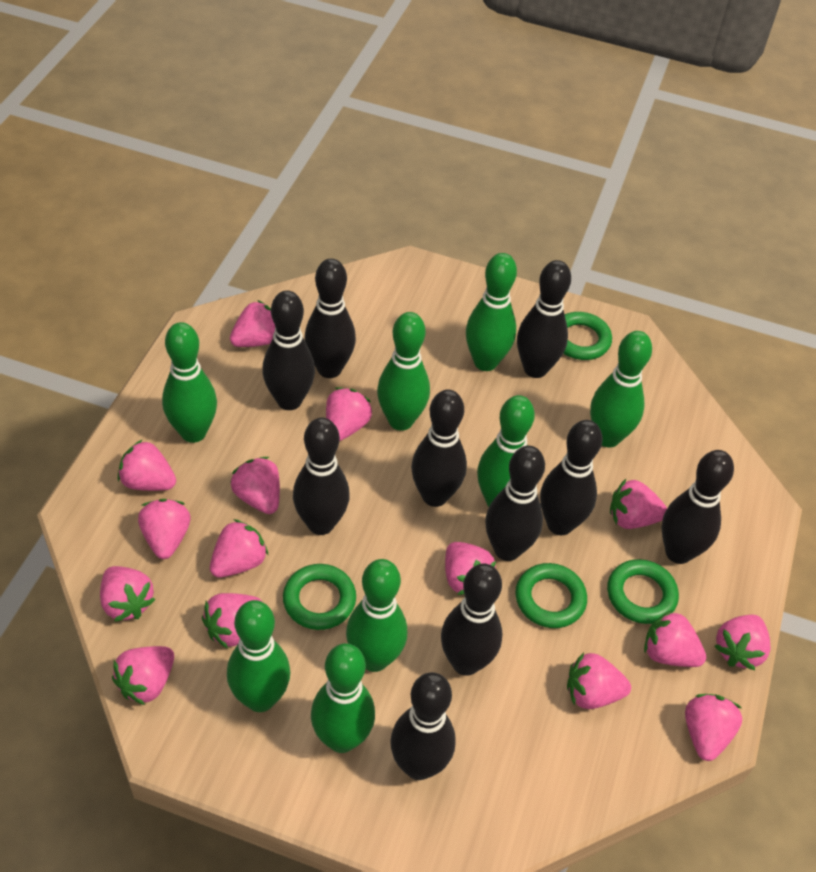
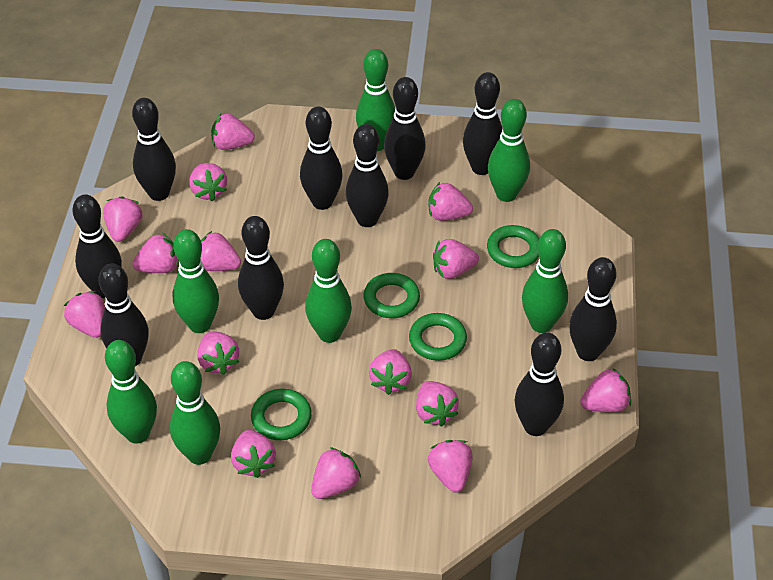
green bowling pin: 8 -> 7

